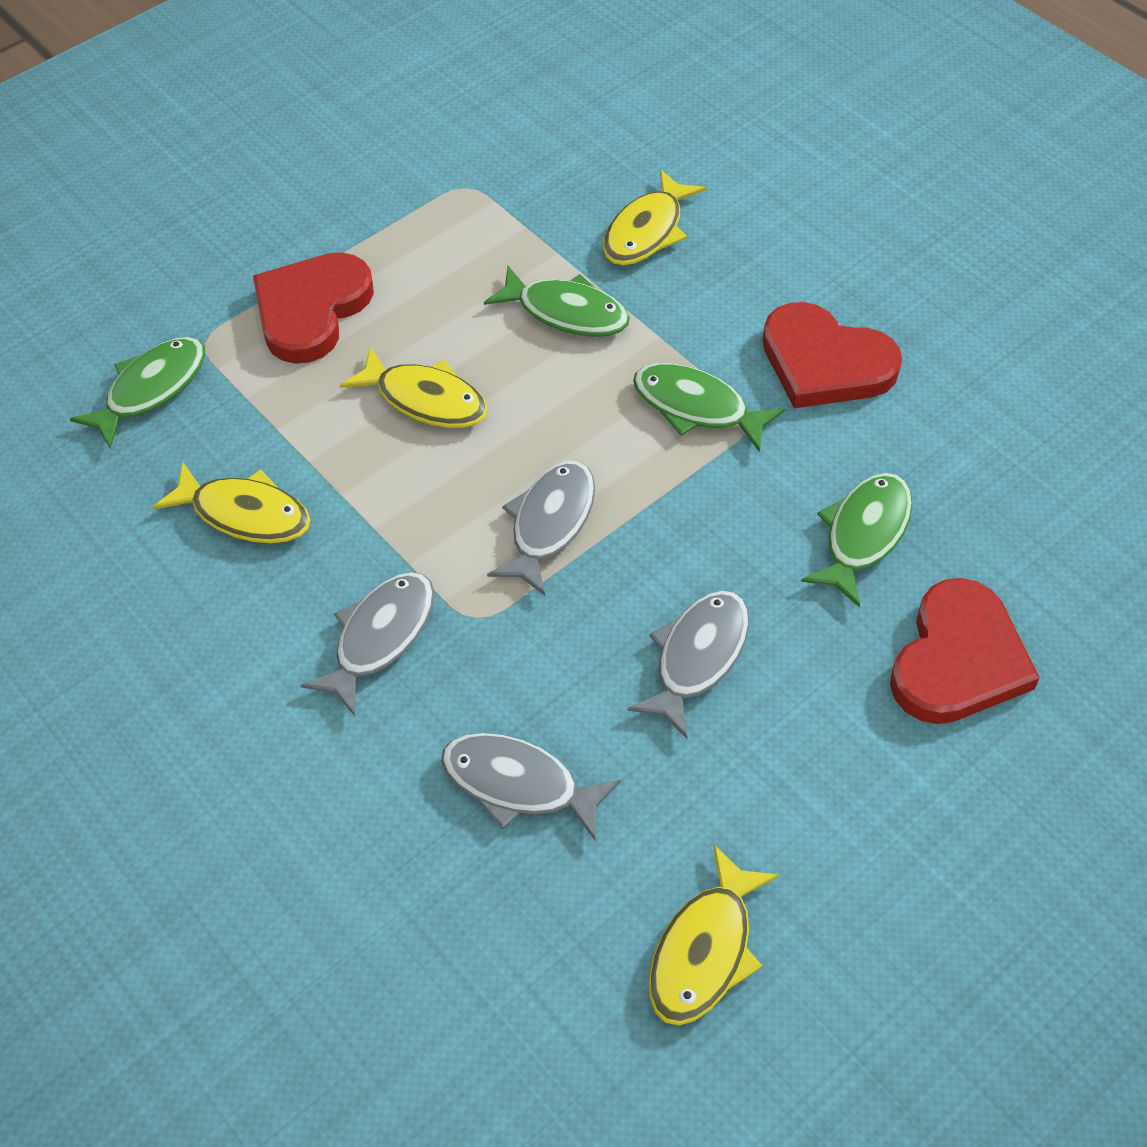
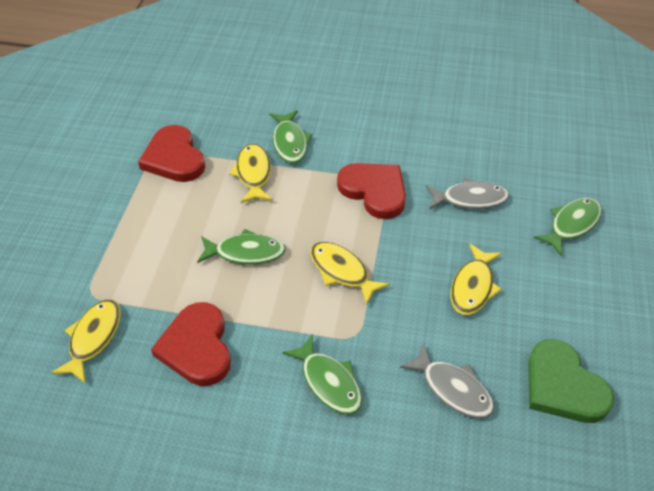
green heart: 0 -> 1
grey fish: 4 -> 2

